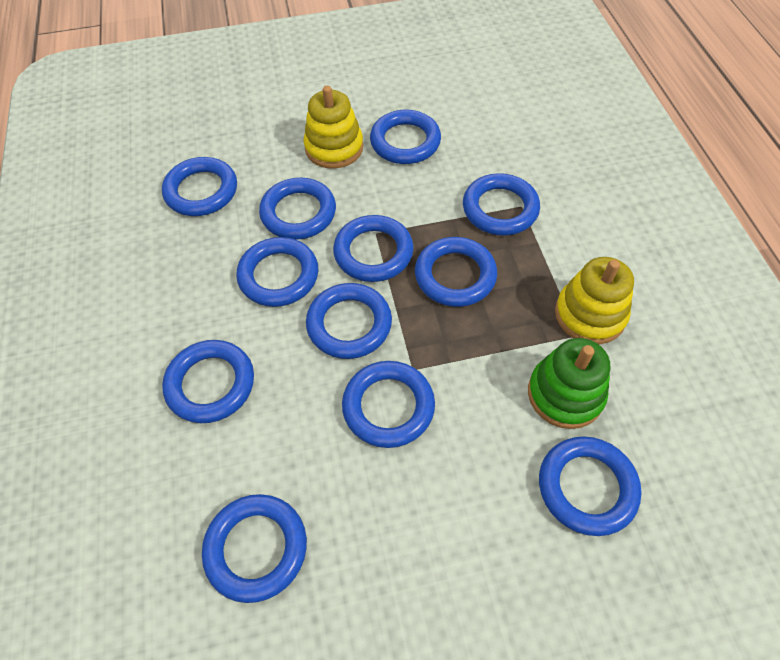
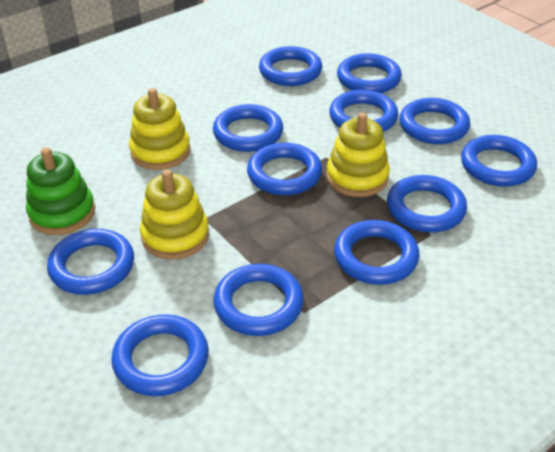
yellow stacking toy: 2 -> 3

